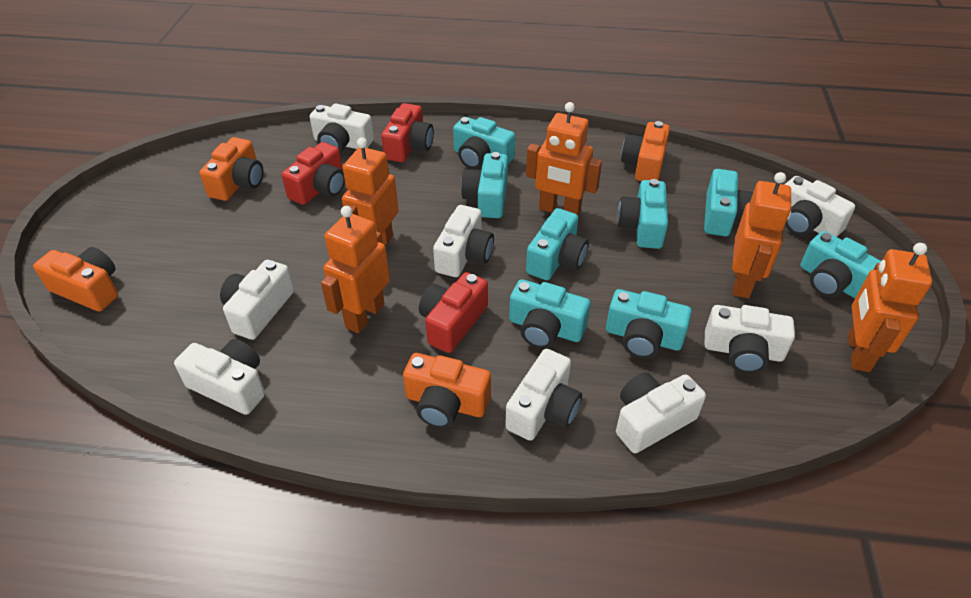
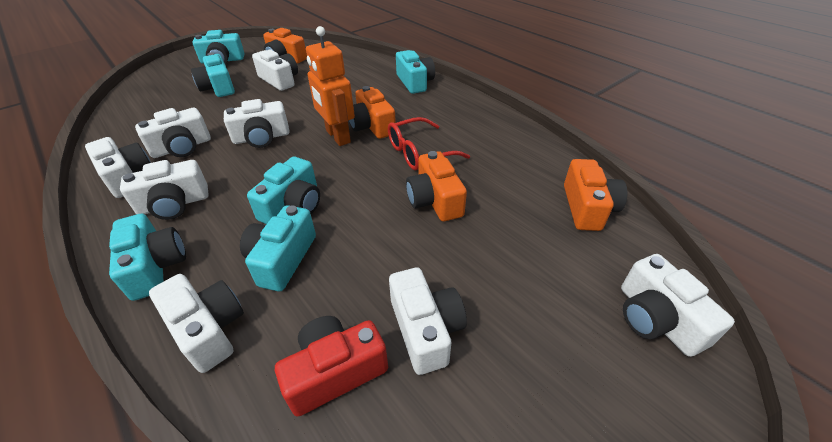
orange robot: 5 -> 1
red camera: 3 -> 1
red glasses: 0 -> 1
turquoise camera: 8 -> 6

